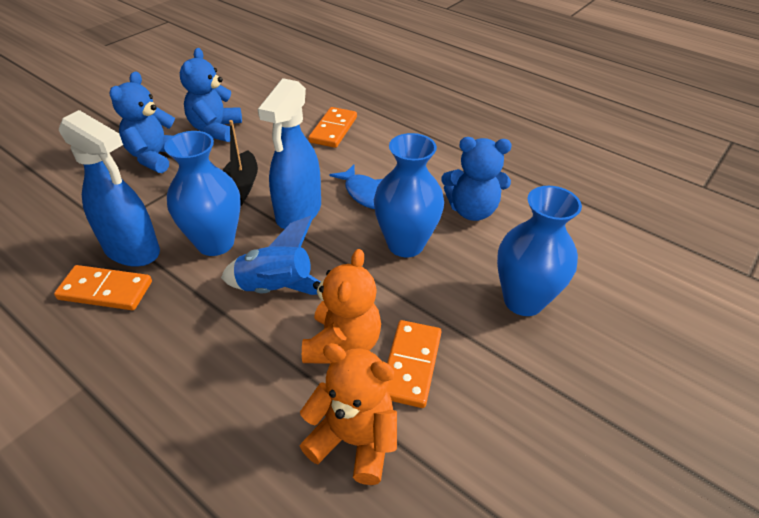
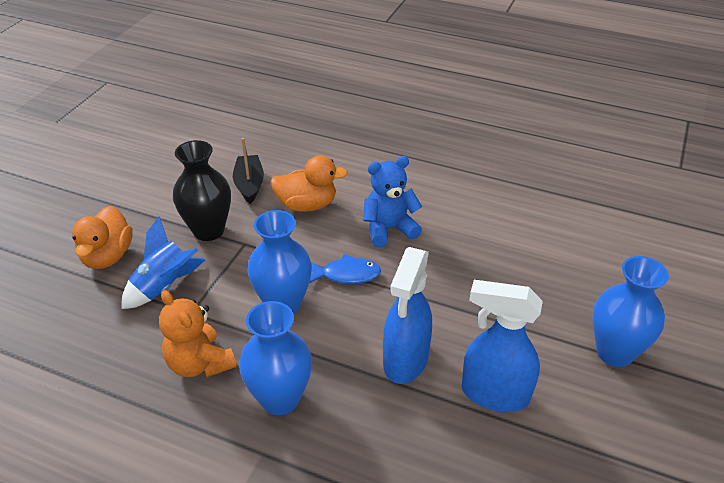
black vase: 0 -> 1
blue teddy bear: 3 -> 1
orange domino: 3 -> 0
orange duck: 0 -> 2
orange teddy bear: 2 -> 1

